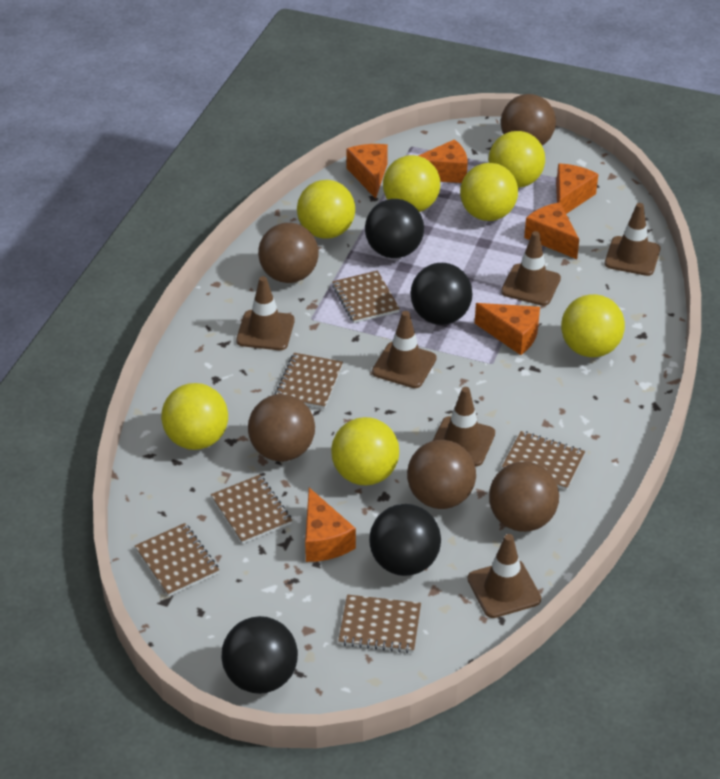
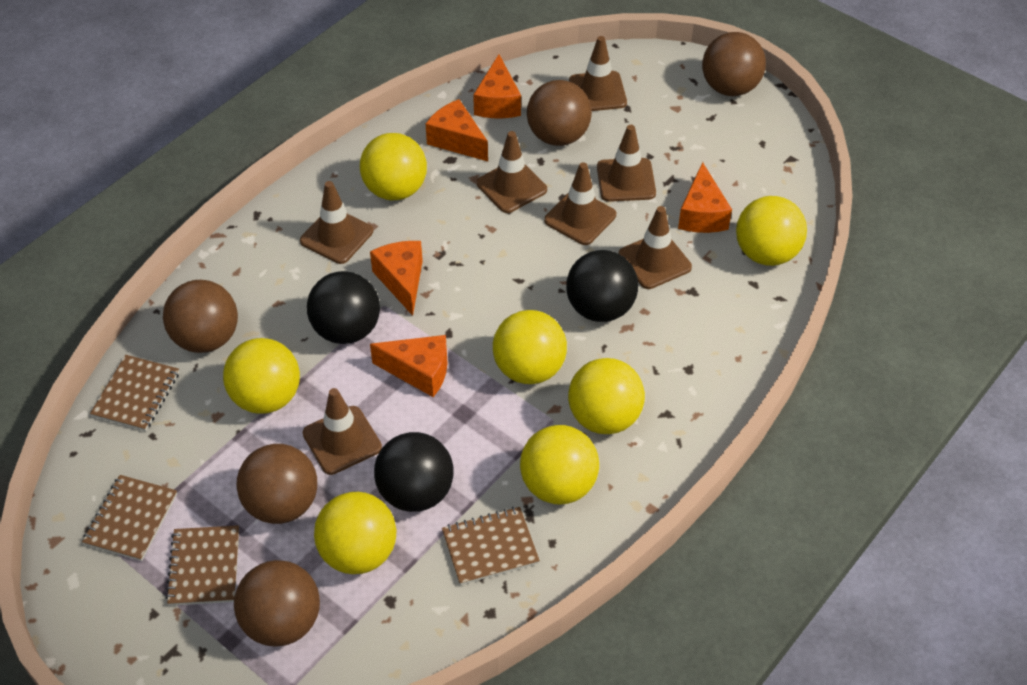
black ball: 4 -> 3
brown notebook: 6 -> 4
brown traffic cone: 6 -> 7
orange cheese: 6 -> 5

